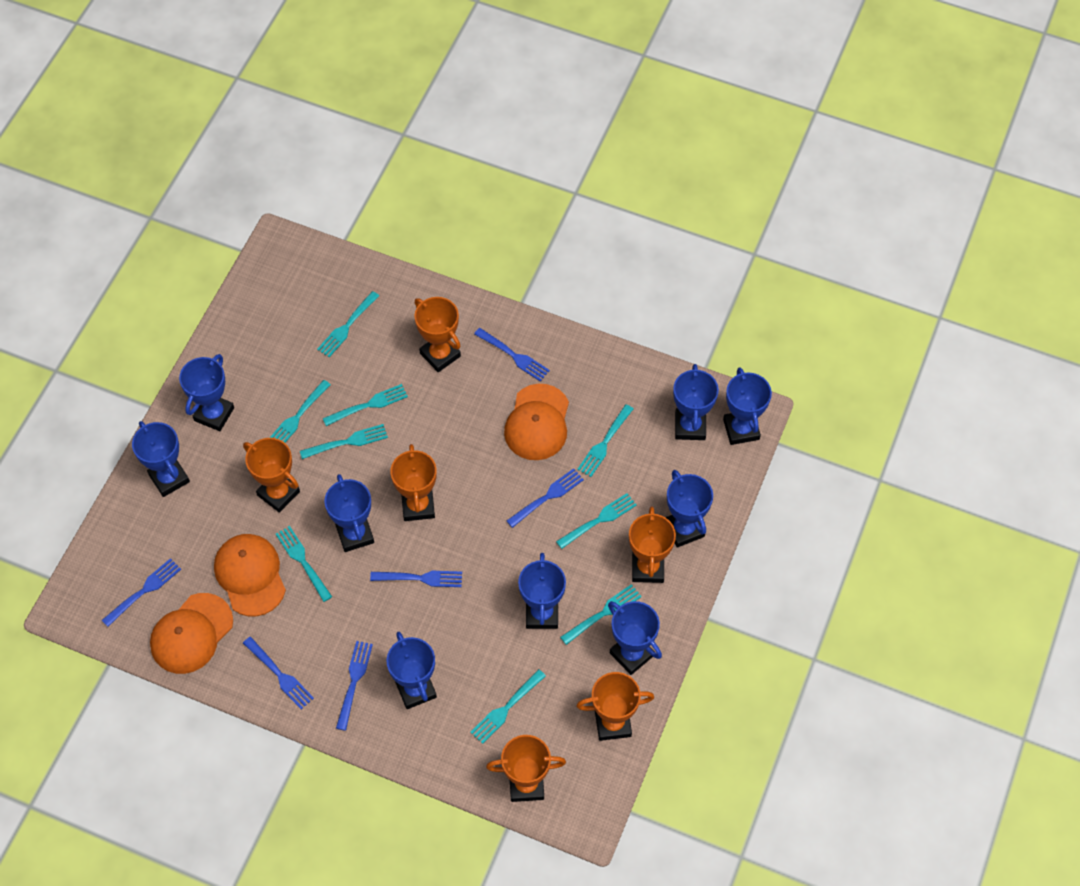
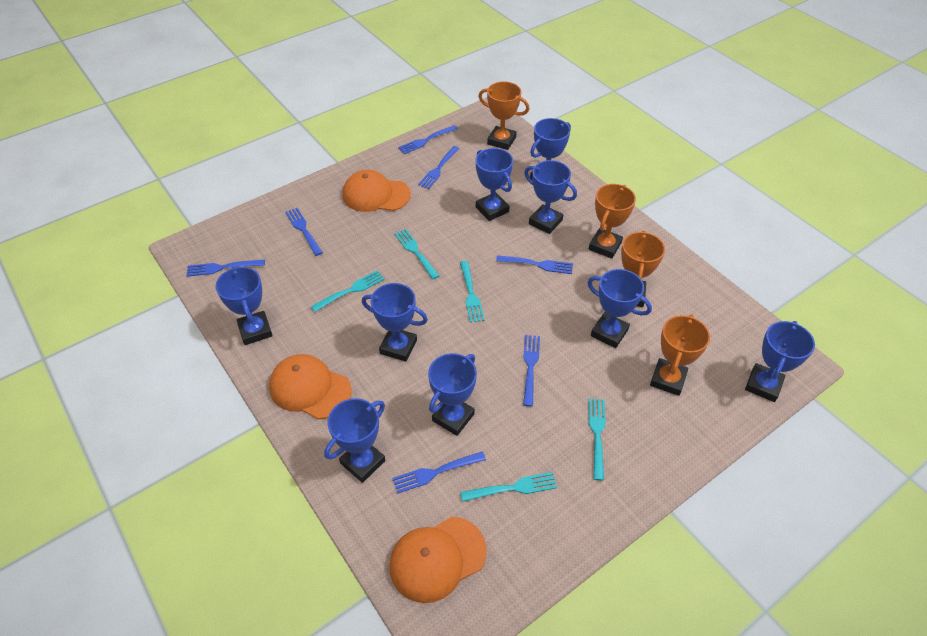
blue fork: 6 -> 7
orange trophy: 6 -> 4
turquoise fork: 9 -> 5

